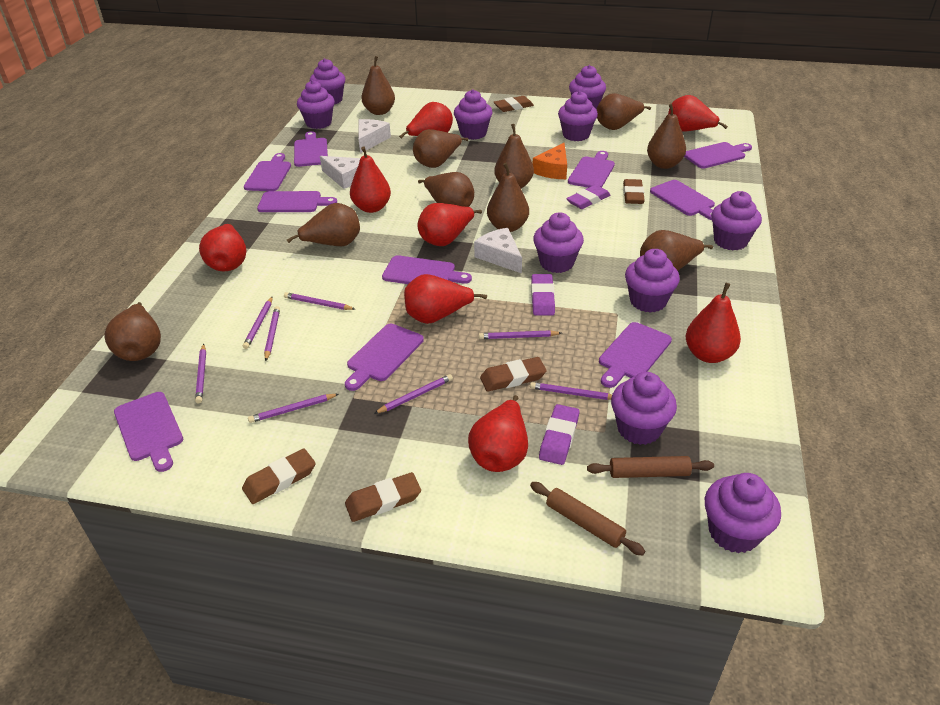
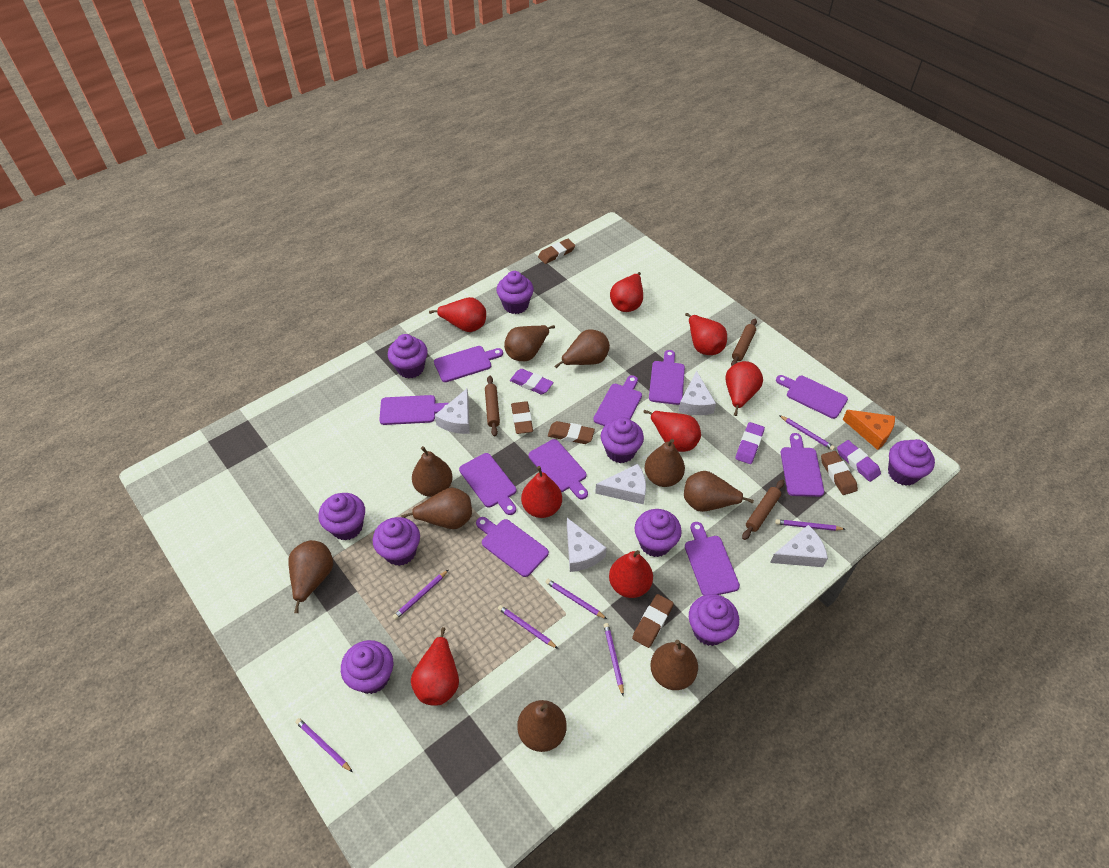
brown pear: 10 -> 9
brown rolling pin: 2 -> 3
purple cupcake: 10 -> 9
purple pencil: 8 -> 7
white cheese: 3 -> 5

